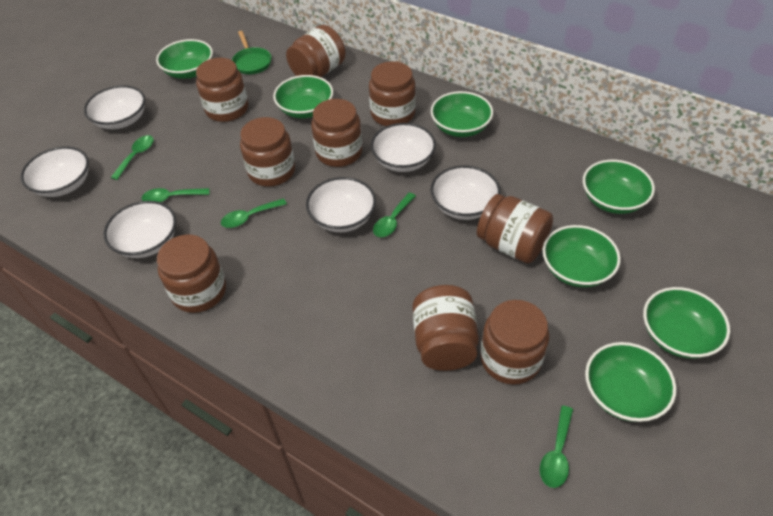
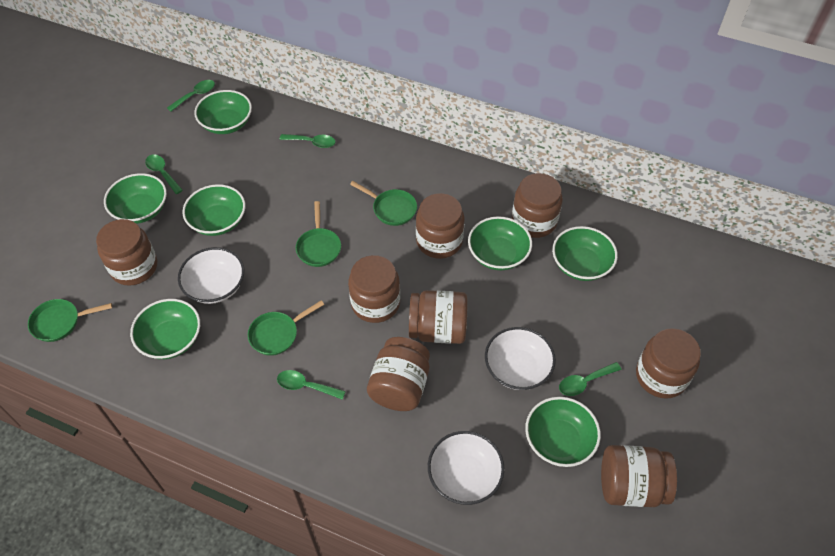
brown jar: 9 -> 8
green pan: 1 -> 4
white bowl: 6 -> 3

